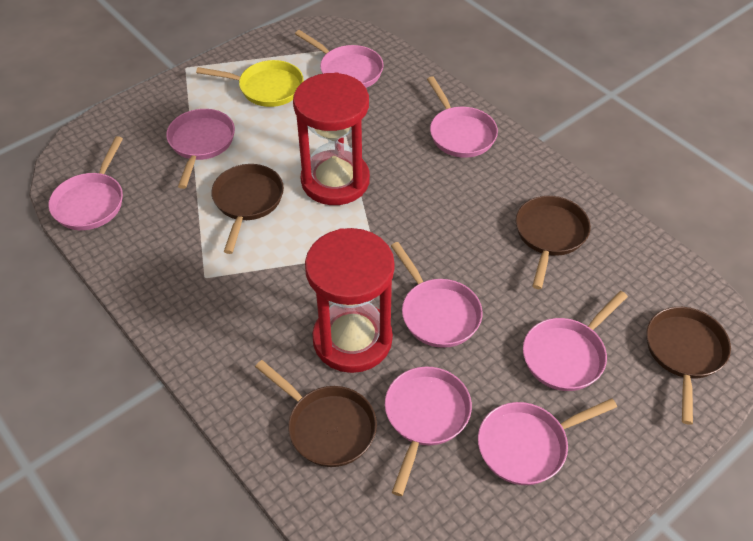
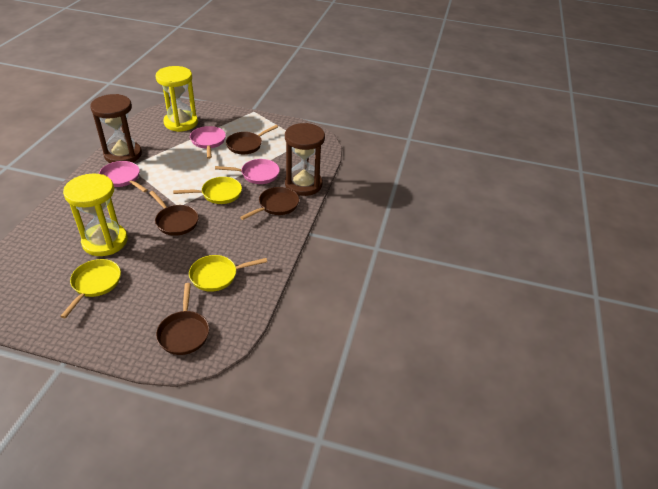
brown hourglass: 0 -> 2
pink pan: 8 -> 3
red hourglass: 2 -> 0
yellow hourglass: 0 -> 2
yellow pan: 1 -> 3

